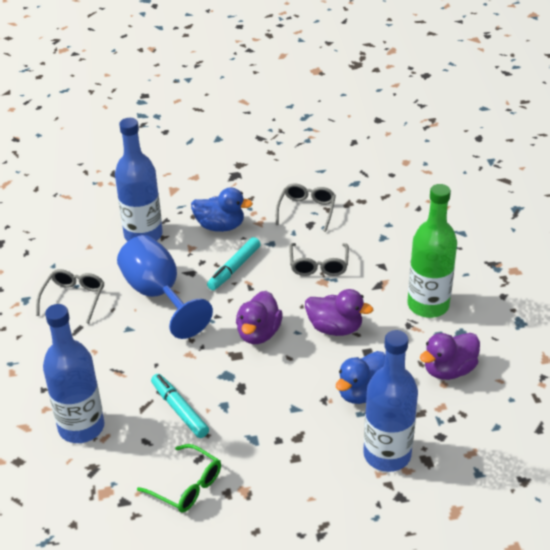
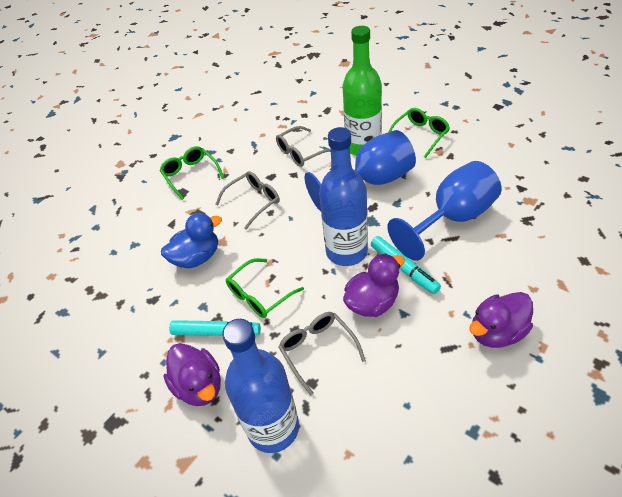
blue bottle: 3 -> 2
blue duck: 2 -> 1
blue goblet: 1 -> 2
green glasses: 1 -> 3

